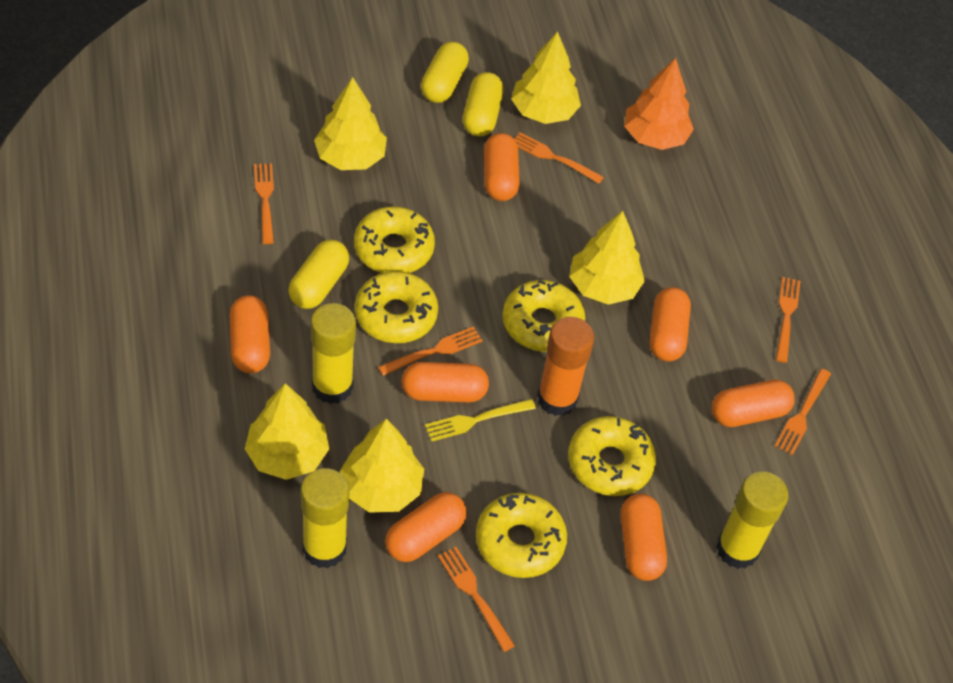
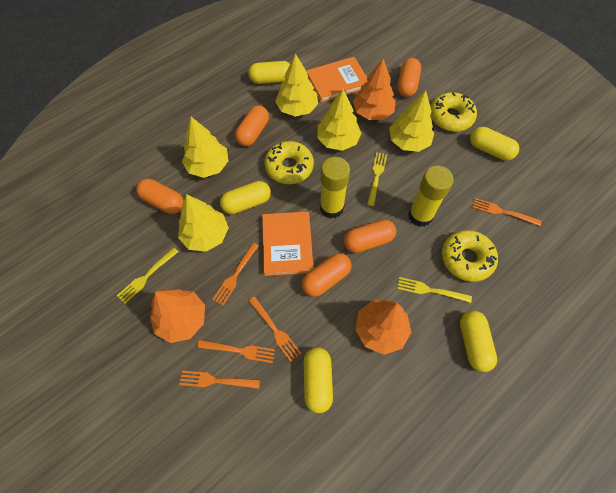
orange book: 0 -> 2
orange capsule: 7 -> 5
orange fork: 6 -> 5
orange glue stick: 1 -> 0
orange tree: 1 -> 3
yellow capsule: 3 -> 5
yellow donut: 5 -> 3
yellow fork: 1 -> 3
yellow glue stick: 3 -> 2

